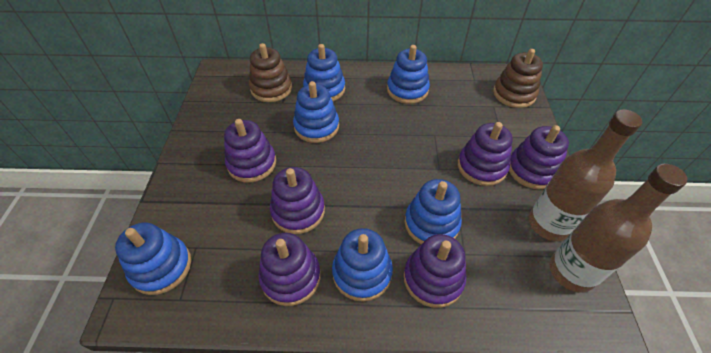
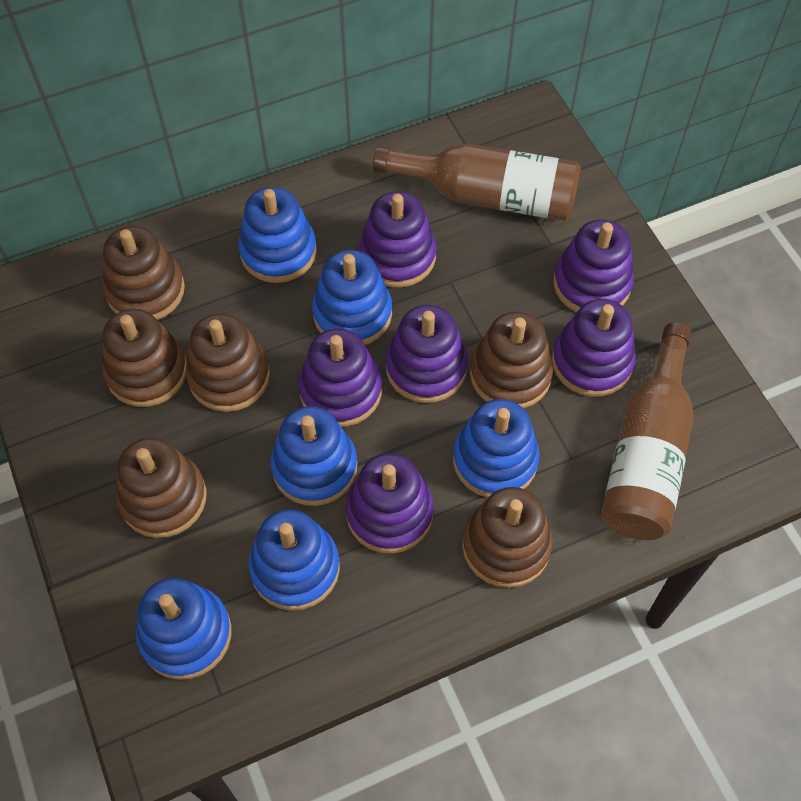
brown stacking toy: 2 -> 6

